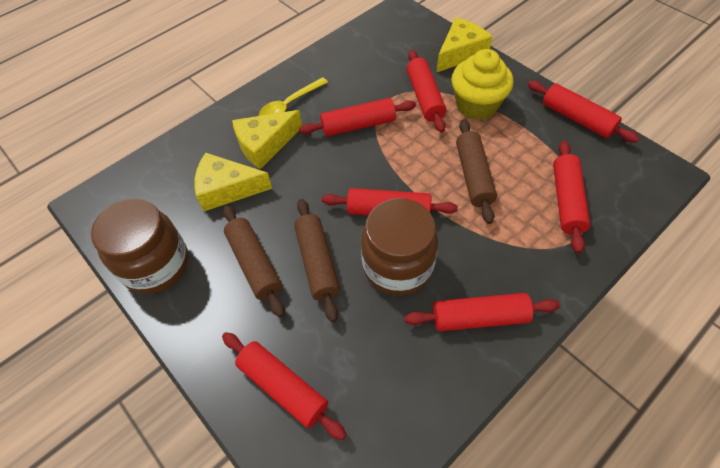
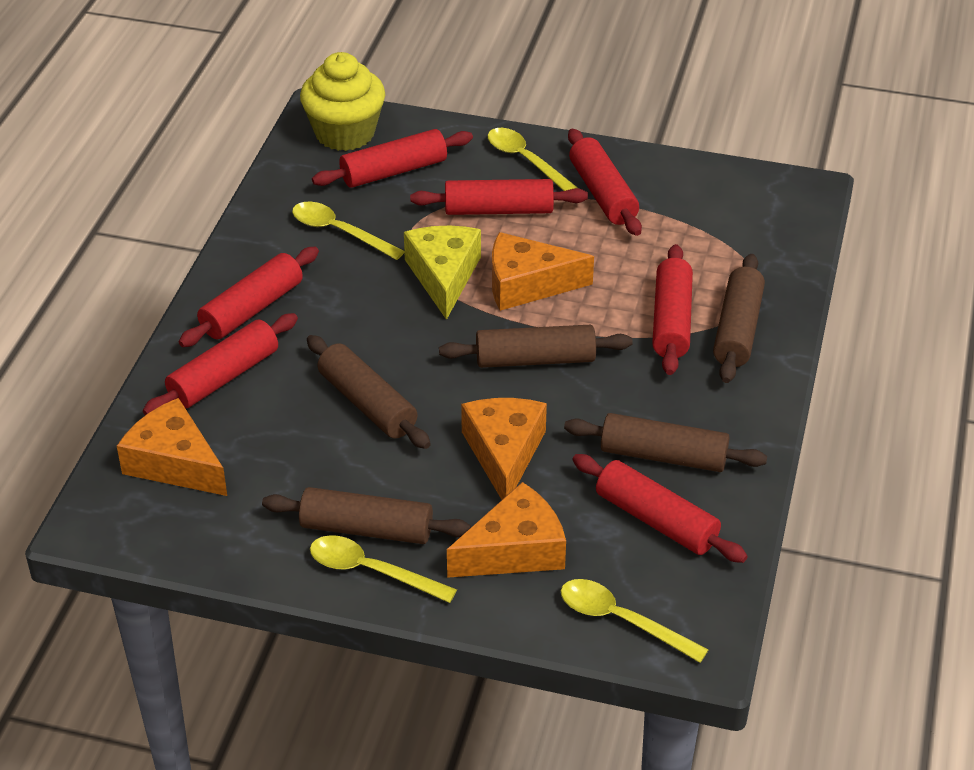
brown jar: 2 -> 0
brown rolling pin: 3 -> 5
orange cheese: 0 -> 4
yellow cheese: 3 -> 1
yellow spoon: 1 -> 4

